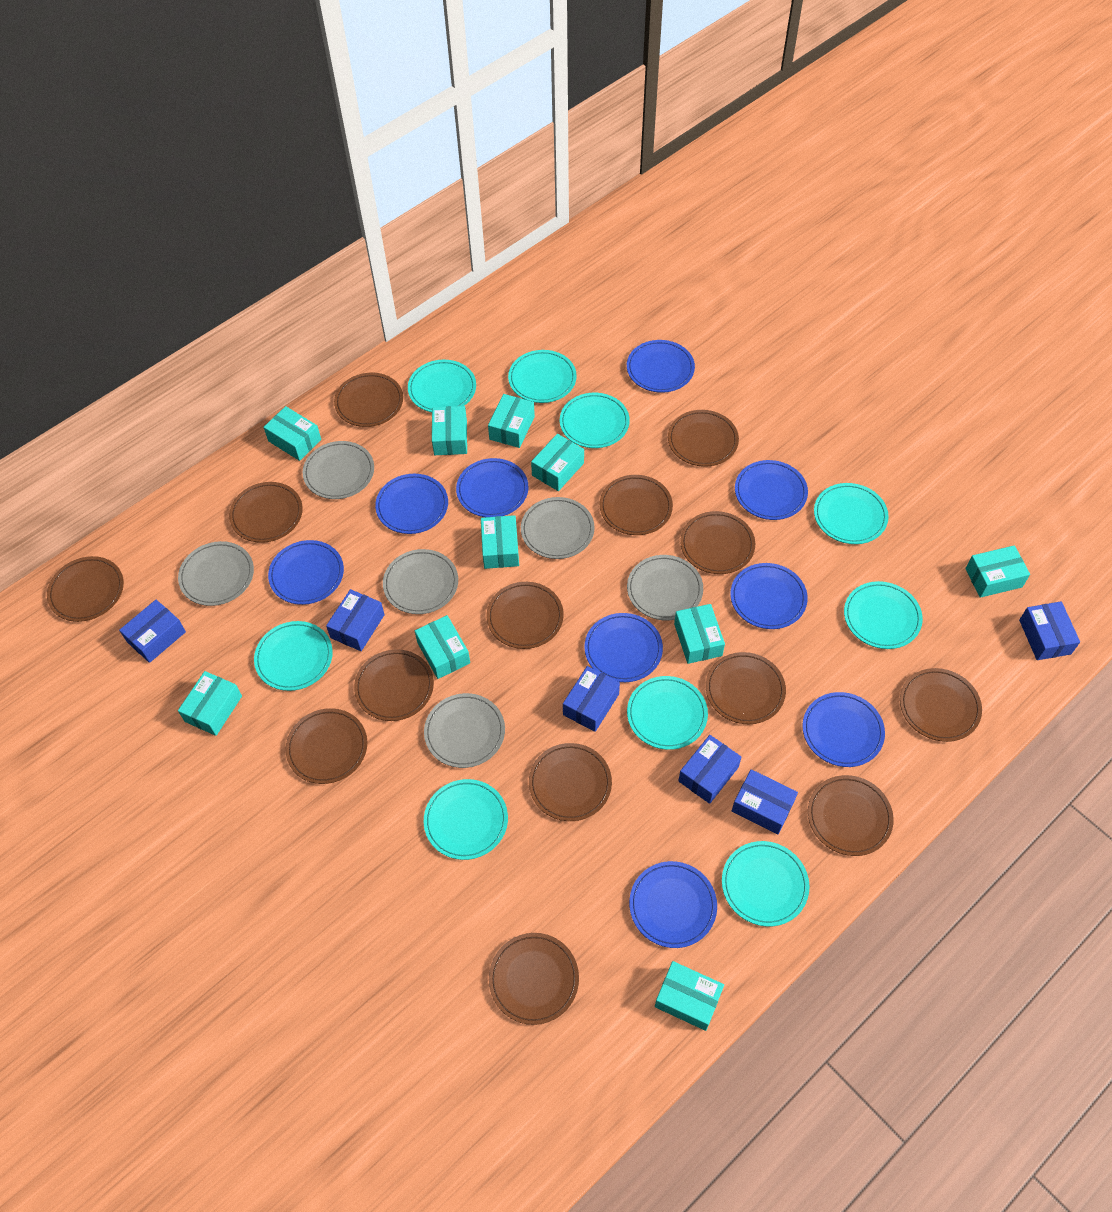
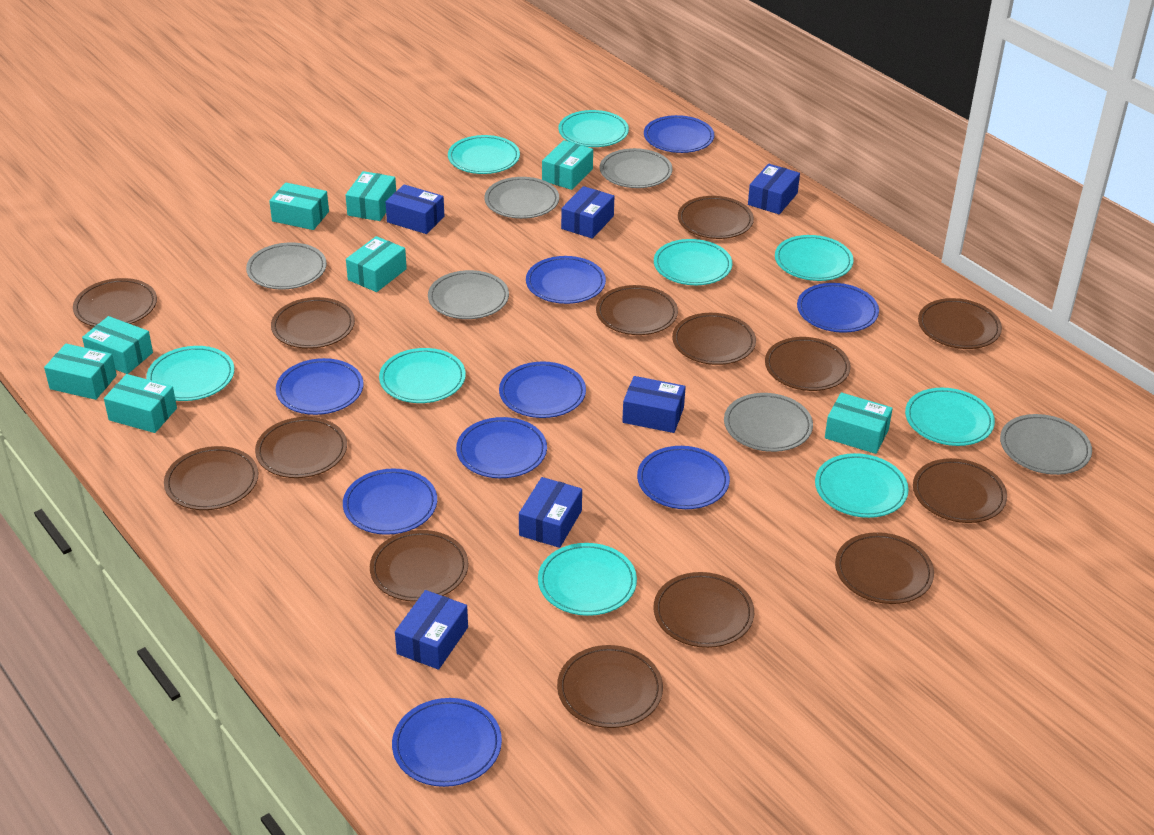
turquoise box: 10 -> 8

